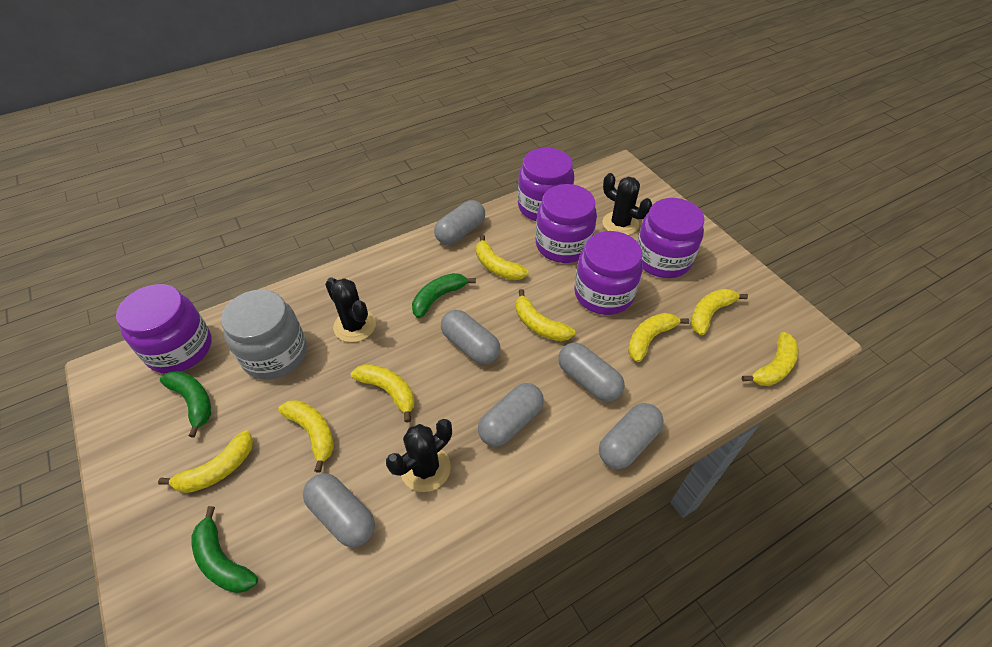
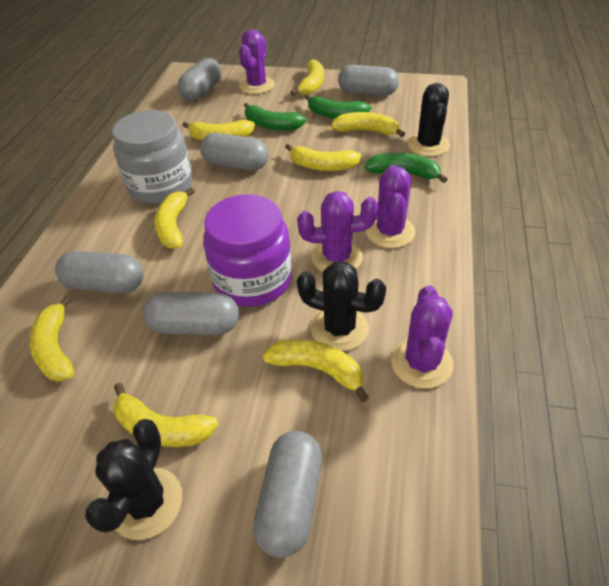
purple cactus: 0 -> 4
purple jar: 5 -> 1

